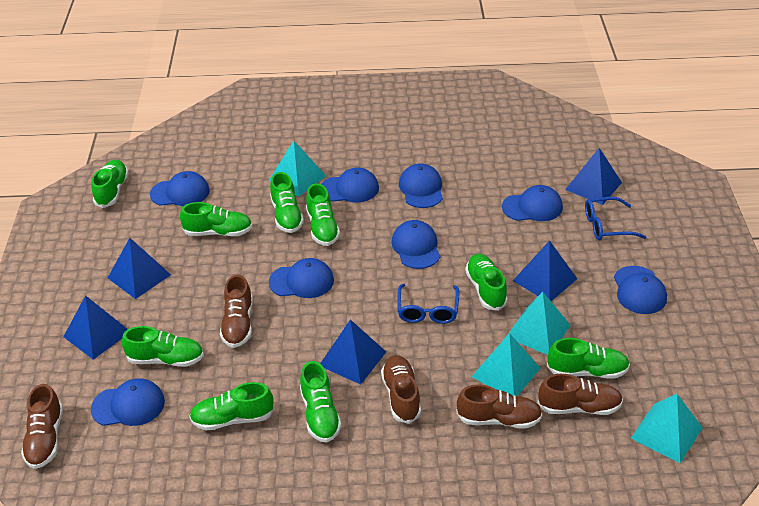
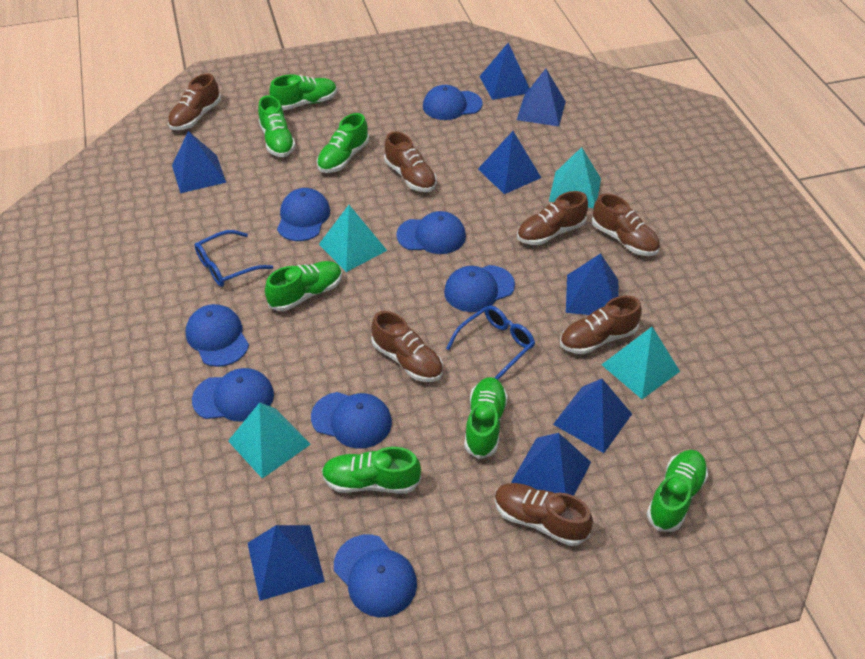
blue pyramid: 5 -> 8
brown shoe: 5 -> 7
green shoe: 9 -> 7

